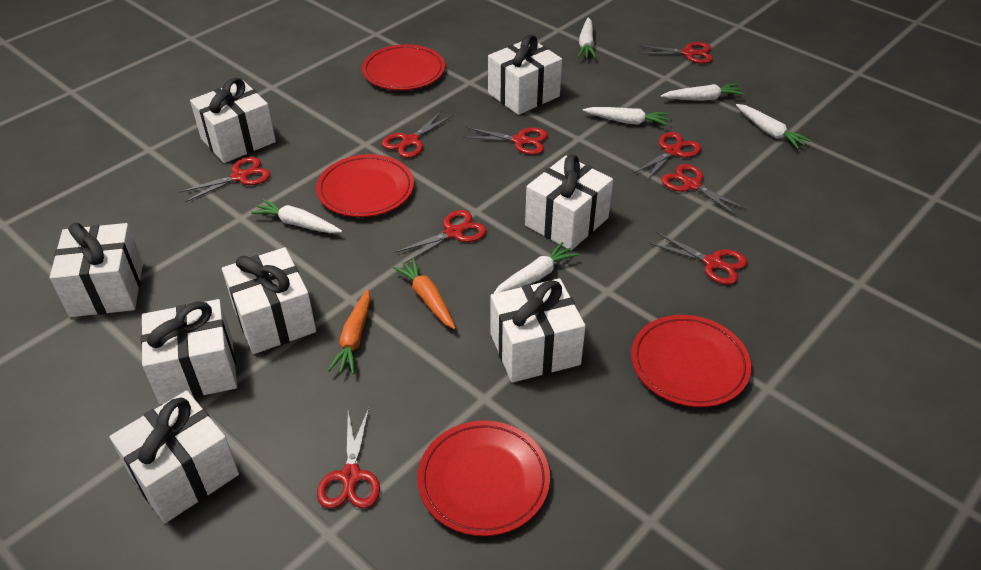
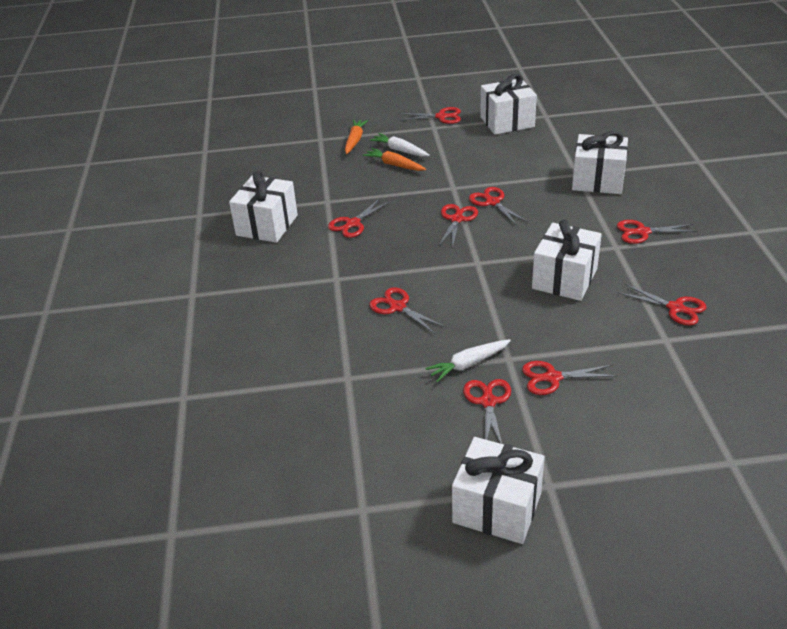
red plate: 4 -> 0
white carrot: 6 -> 2
white gift: 8 -> 5

